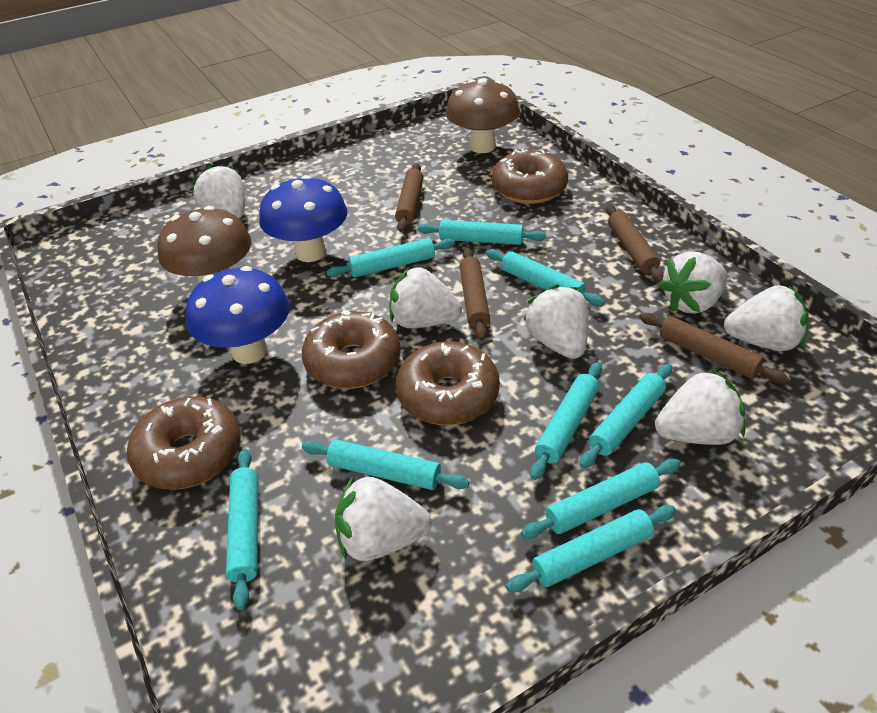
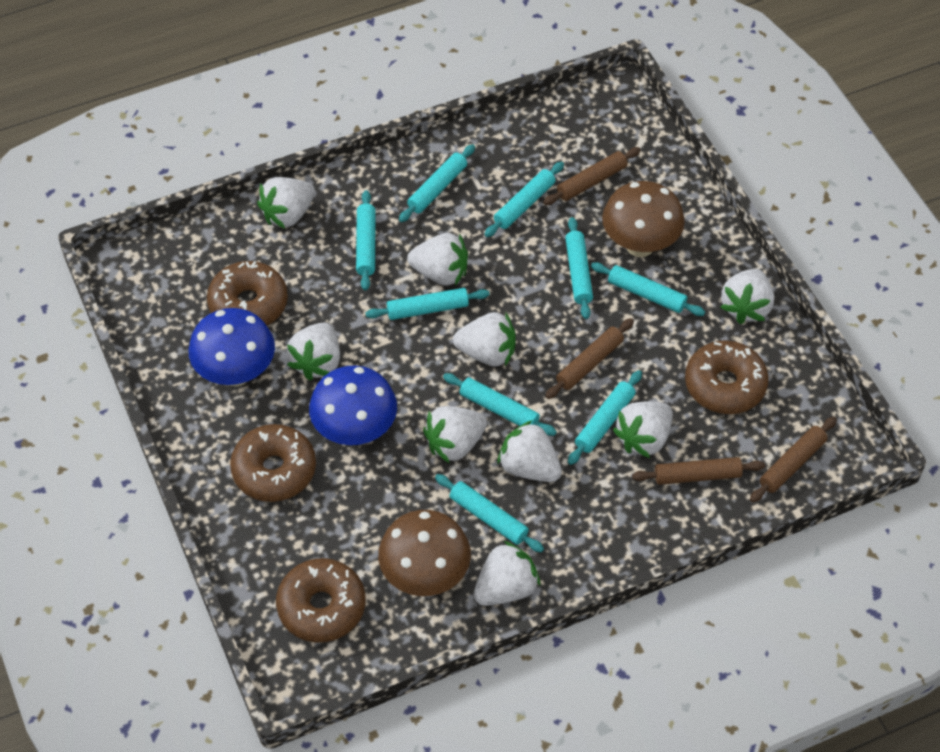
white strawberry: 7 -> 9

